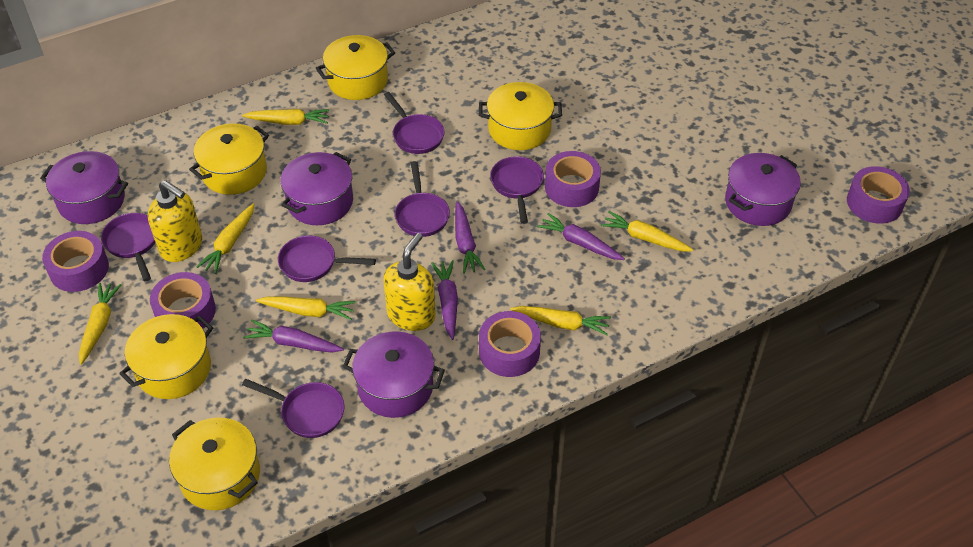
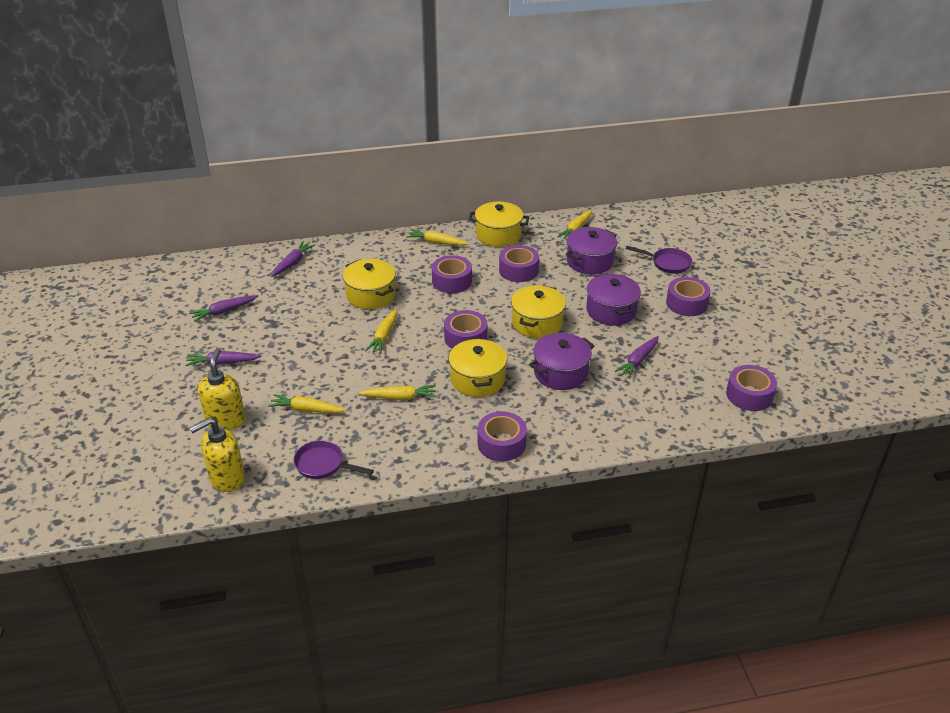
purple pan: 6 -> 2
purple pot: 4 -> 3
purple tape: 5 -> 6
yellow carrot: 6 -> 5
yellow pot: 5 -> 4

